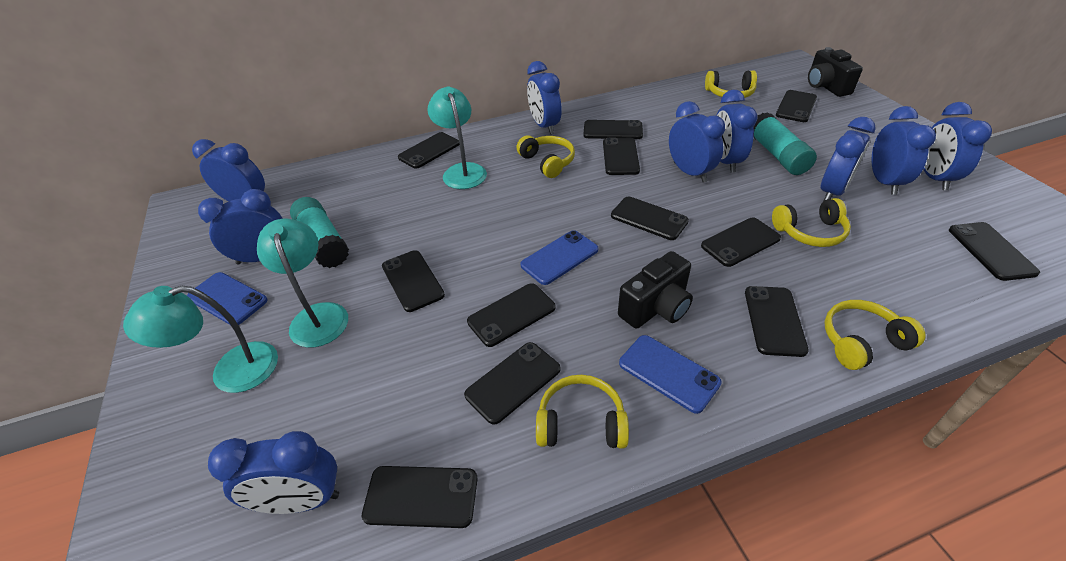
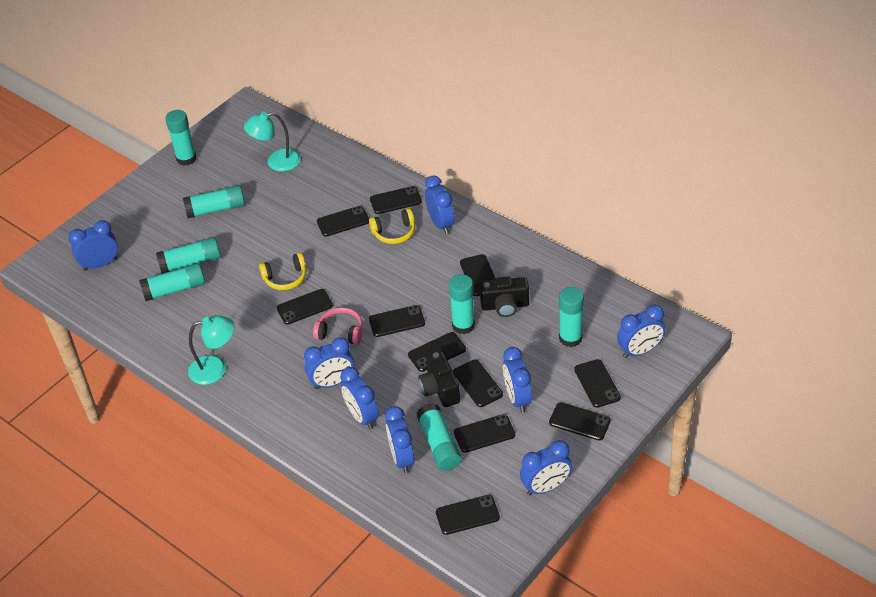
black phone: 12 -> 11
blue clock: 9 -> 8
blue phone: 3 -> 0
pink headphones: 0 -> 1
turquoise glue stick: 2 -> 7
turquoise lamp: 3 -> 2
yellow headphones: 5 -> 2

